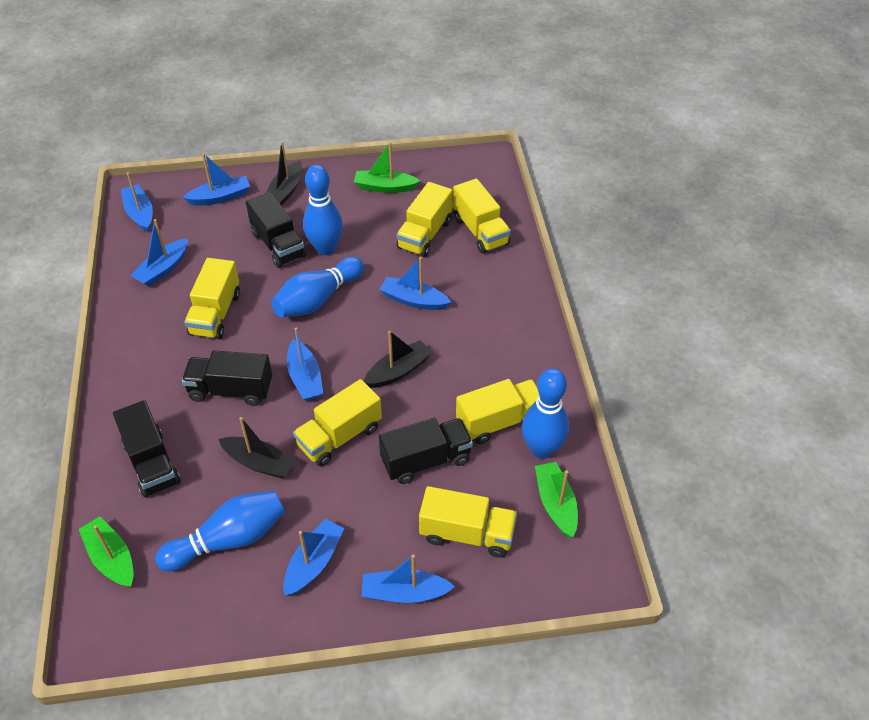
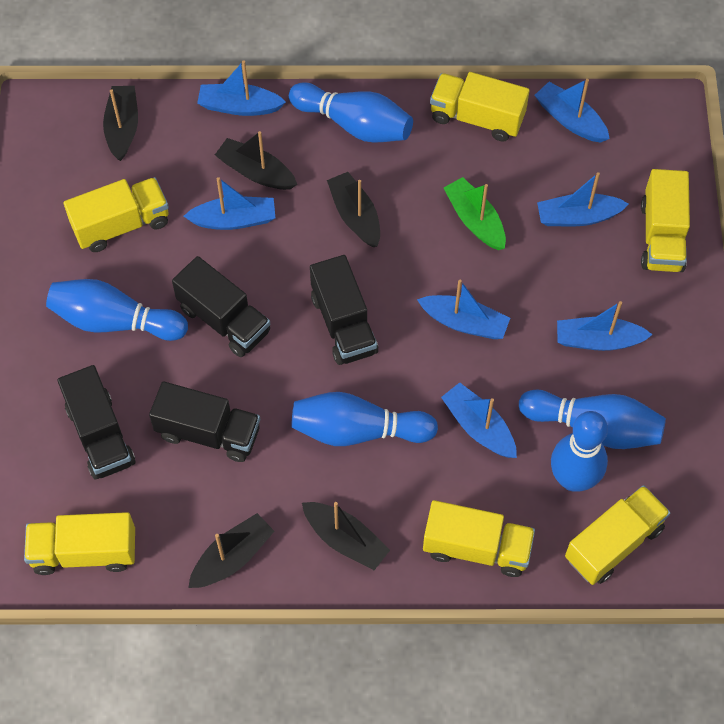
black boat: 3 -> 5
blue bowling pin: 4 -> 5
green boat: 3 -> 1

